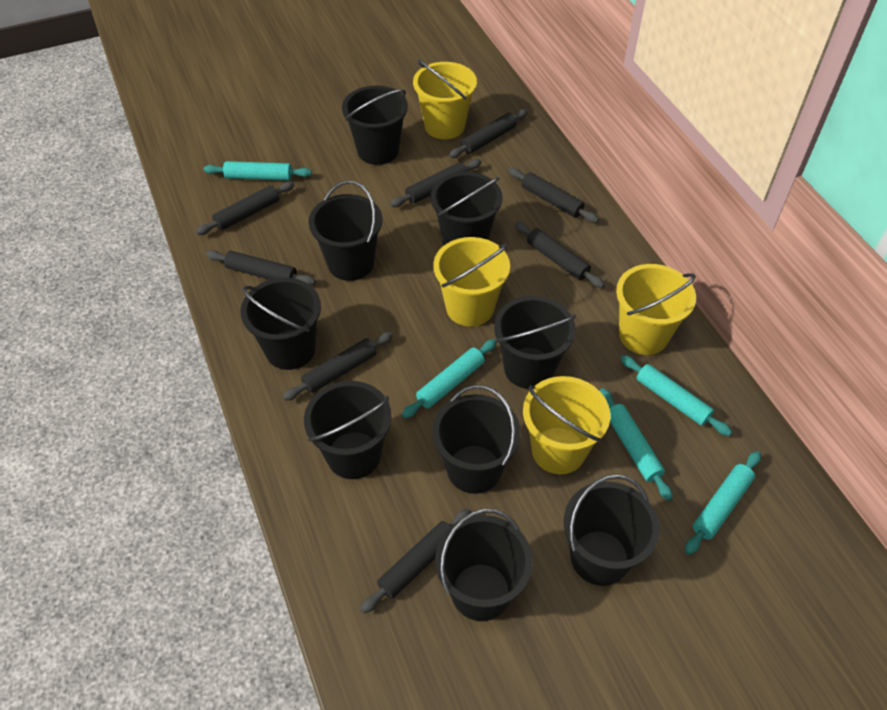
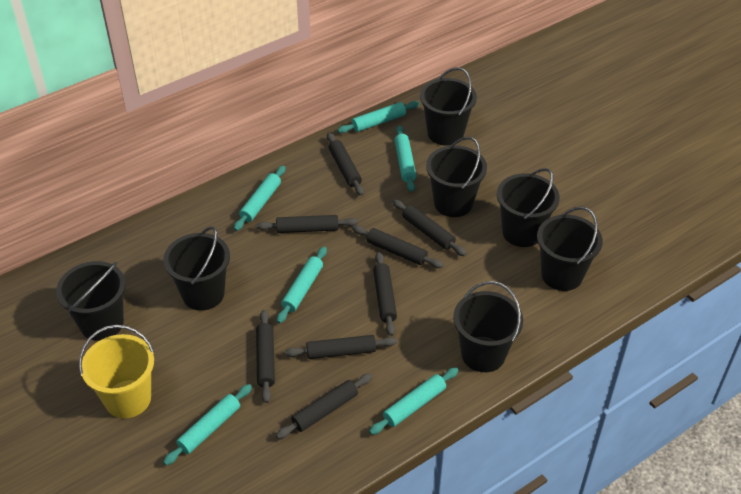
black bucket: 9 -> 7
turquoise rolling pin: 5 -> 6
yellow bucket: 4 -> 1

